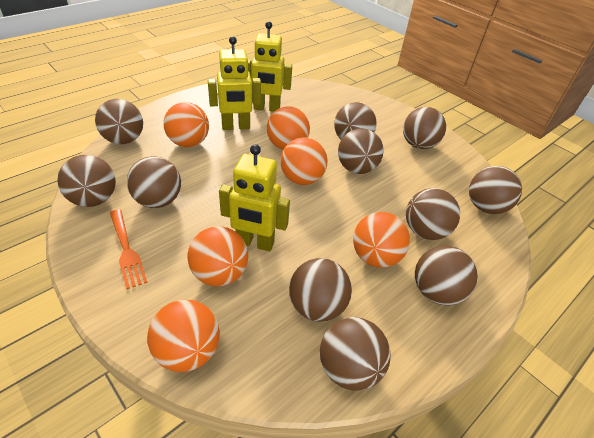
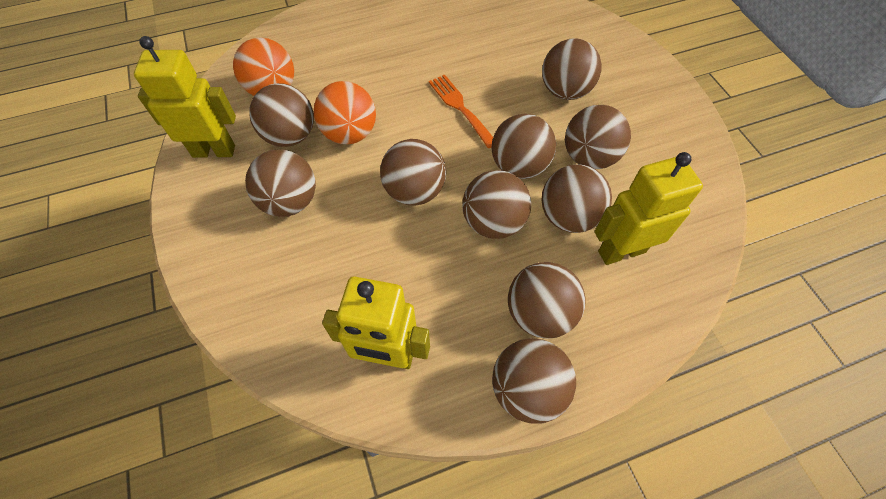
brown ball: 11 -> 10
orange ball: 6 -> 2

